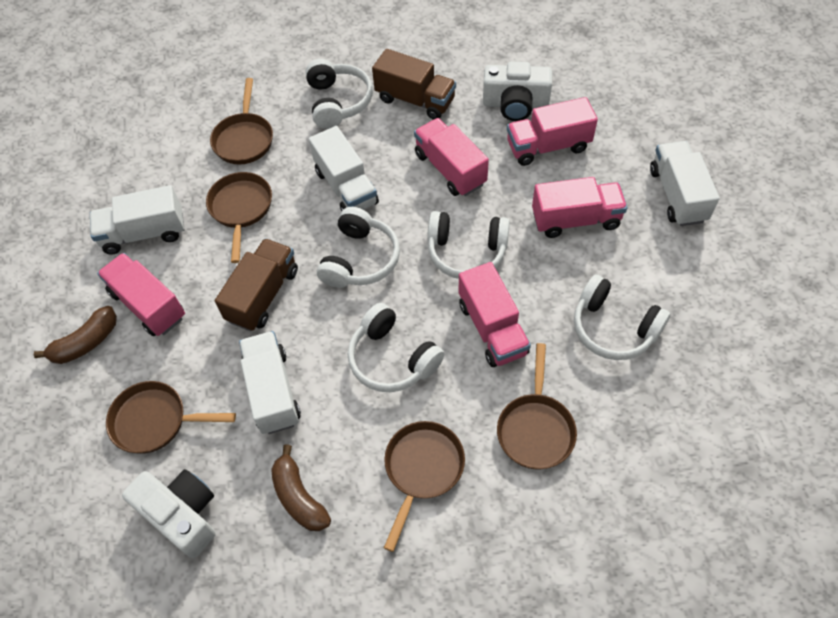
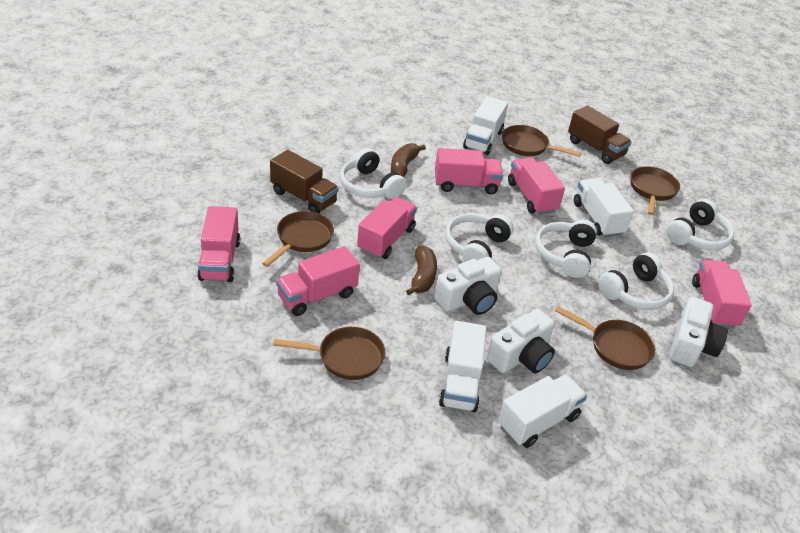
pink truck: 5 -> 6
white camera: 2 -> 3

